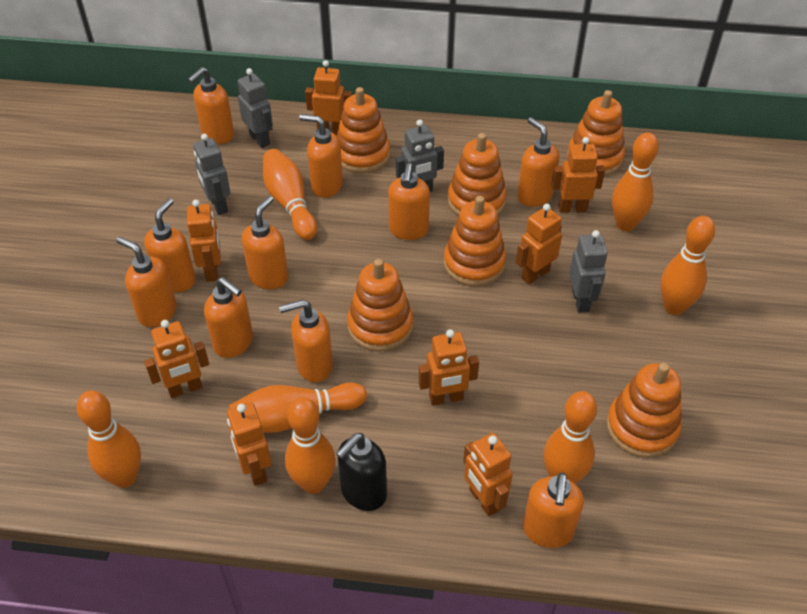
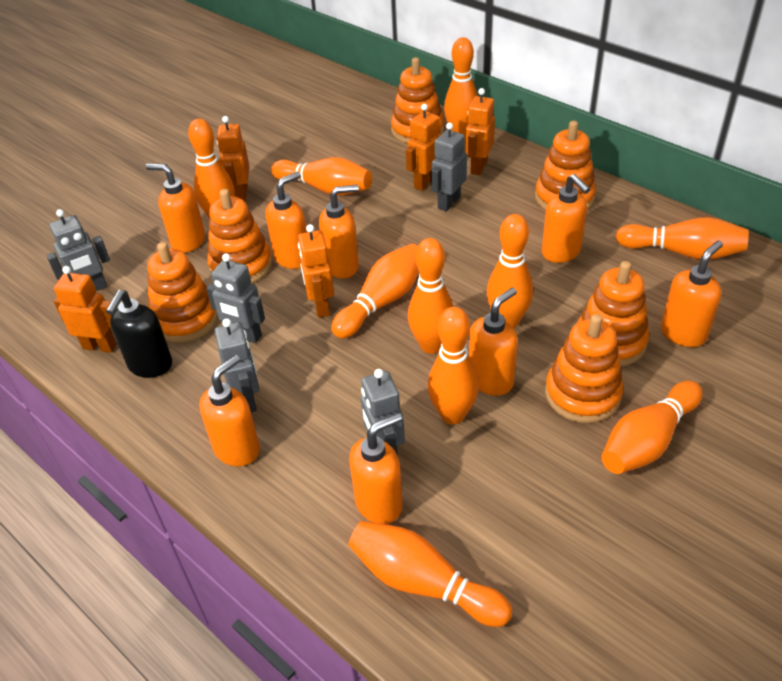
grey robot: 4 -> 5
orange bowling pin: 7 -> 10
orange robot: 8 -> 5
orange soap dispenser: 10 -> 8

